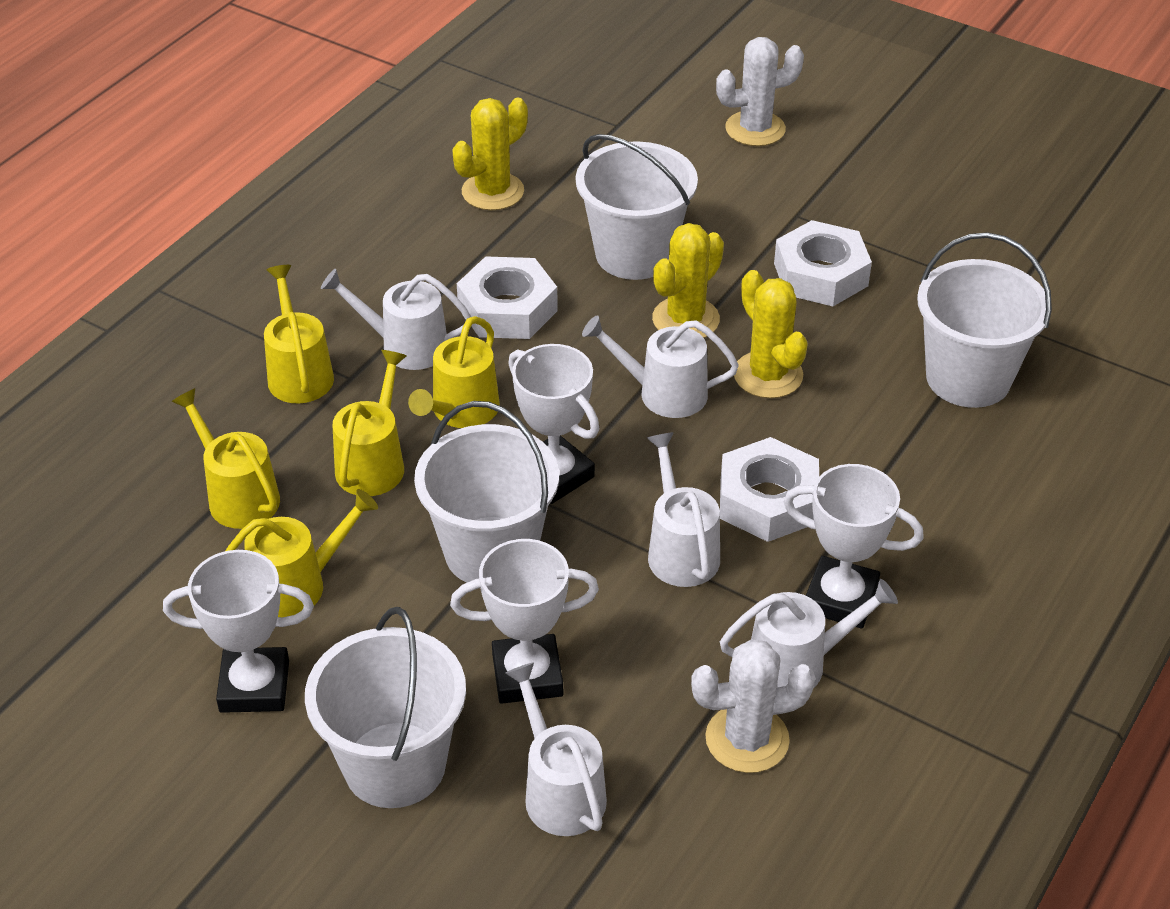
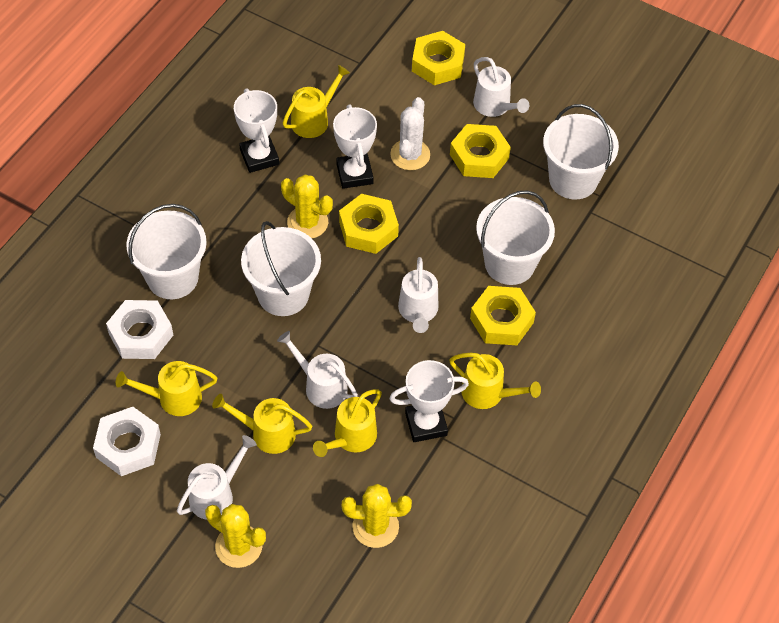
white cactus: 2 -> 1
white nut: 3 -> 2
white trophy: 4 -> 3
white watering can: 5 -> 4
yellow nut: 0 -> 4

